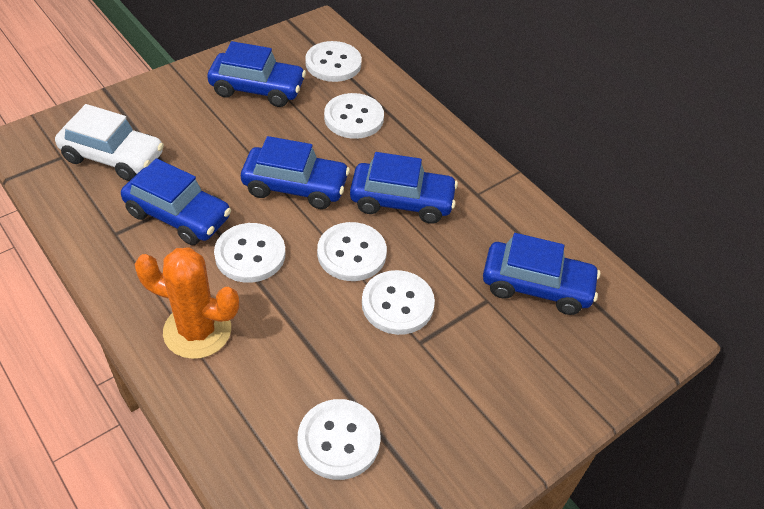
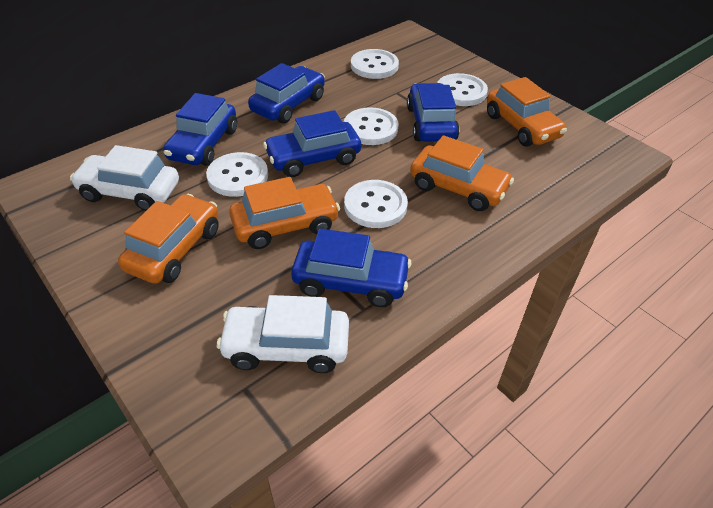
orange cactus: 1 -> 0
orange car: 0 -> 4
white button: 6 -> 5
white car: 1 -> 2

